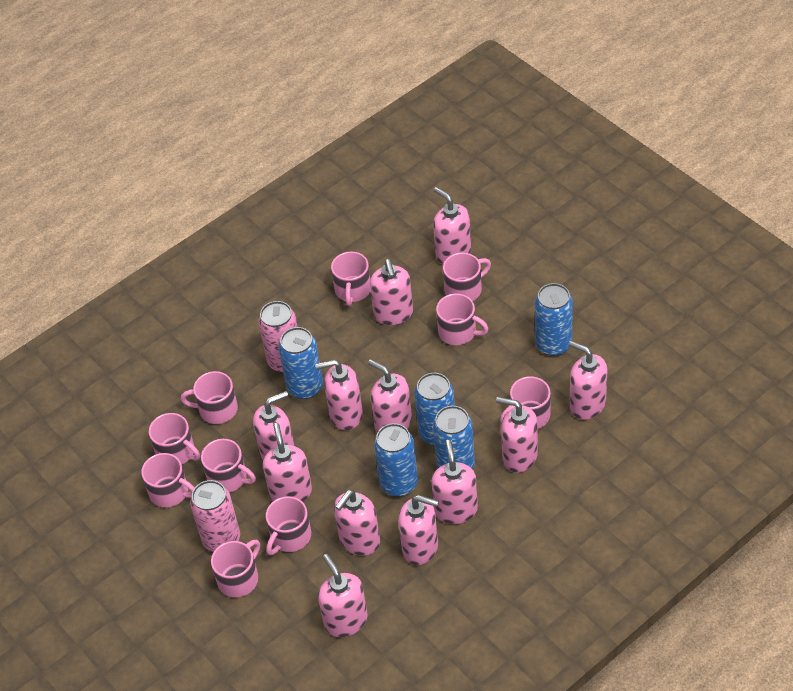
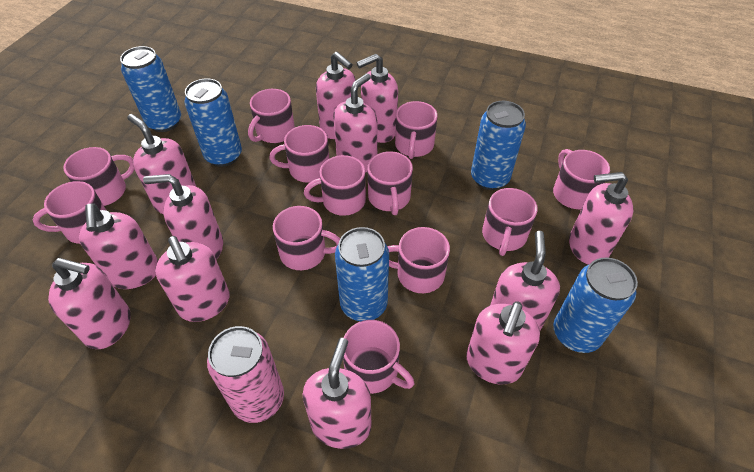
pink can: 2 -> 1
pink mug: 10 -> 12

